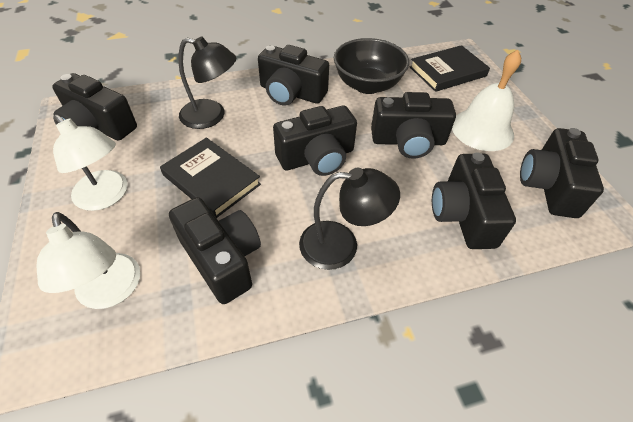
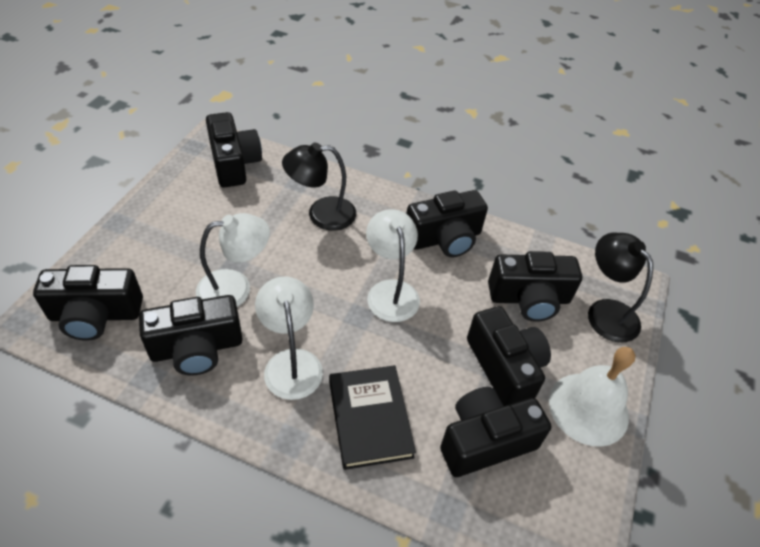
black book: 2 -> 1
black bowl: 1 -> 0
white lamp: 2 -> 3

